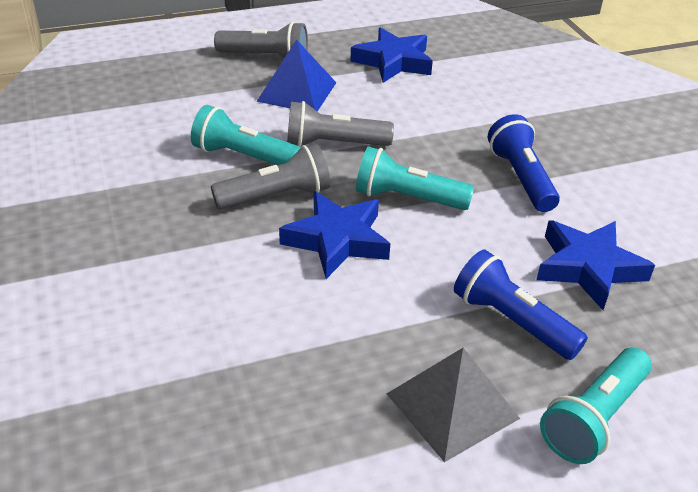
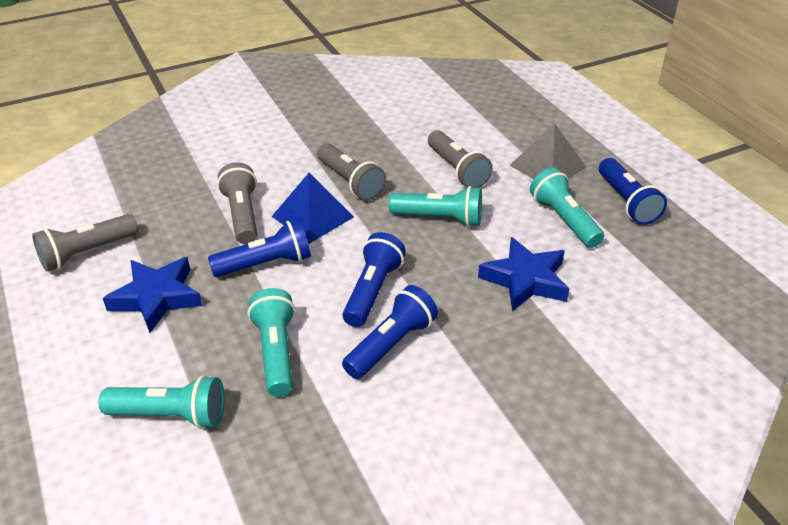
blue flashlight: 2 -> 4
blue star: 3 -> 2
grey flashlight: 3 -> 4
turquoise flashlight: 3 -> 4

